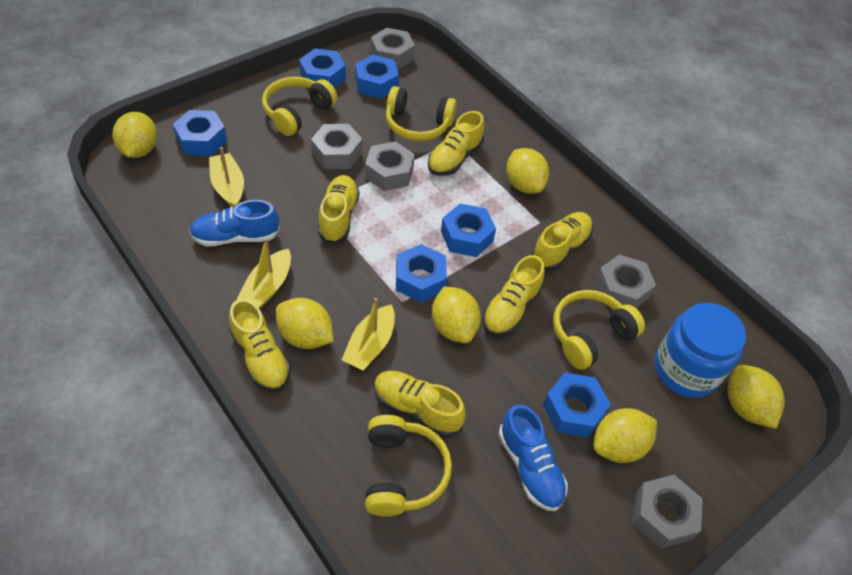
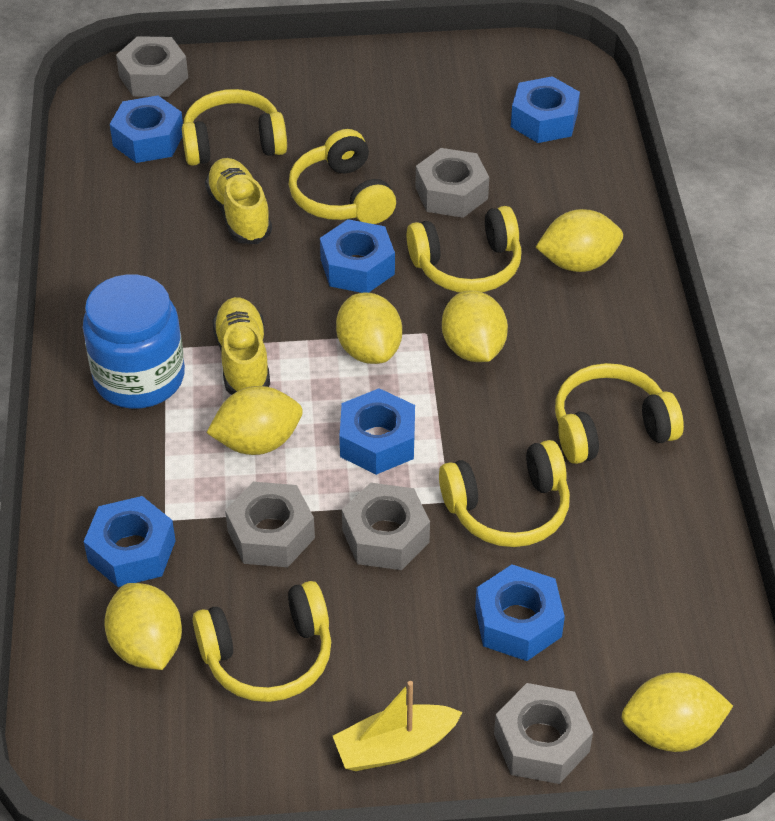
blue shoe: 2 -> 0
yellow boat: 3 -> 1
yellow headphones: 4 -> 6
yellow shoe: 6 -> 2

